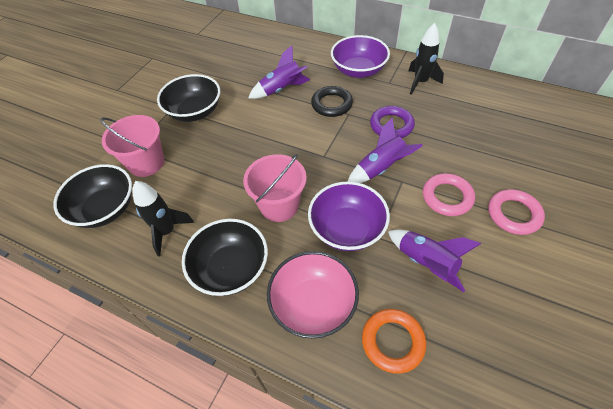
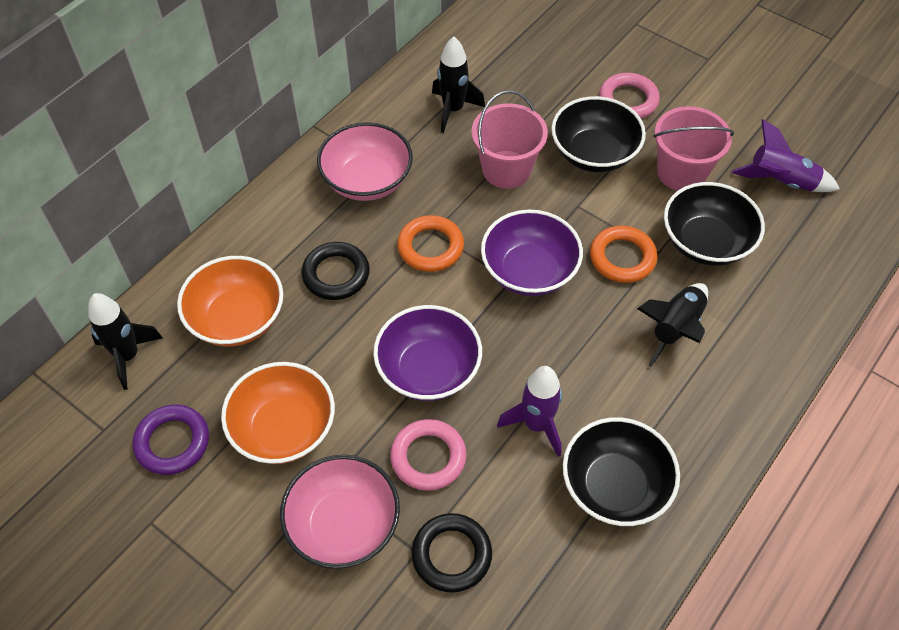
black ring: 1 -> 2
black rocket: 2 -> 3
orange bowl: 0 -> 2
orange ring: 1 -> 2
pink bowl: 1 -> 2
purple rocket: 3 -> 2

